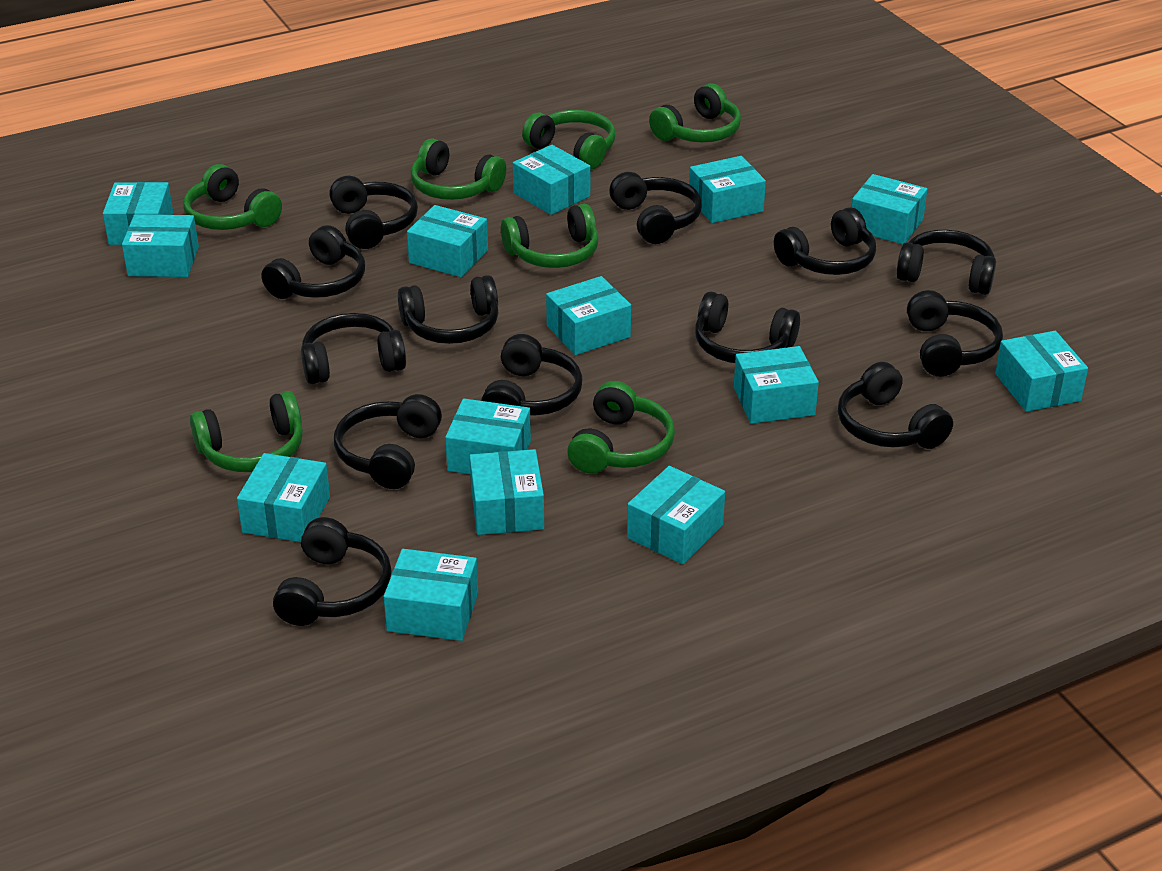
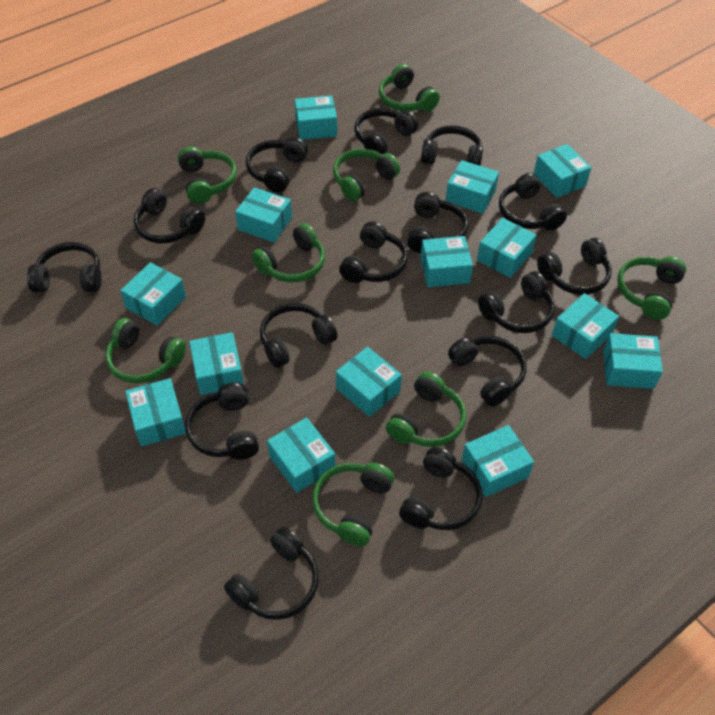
black headphones: 13 -> 15
green headphones: 7 -> 8

